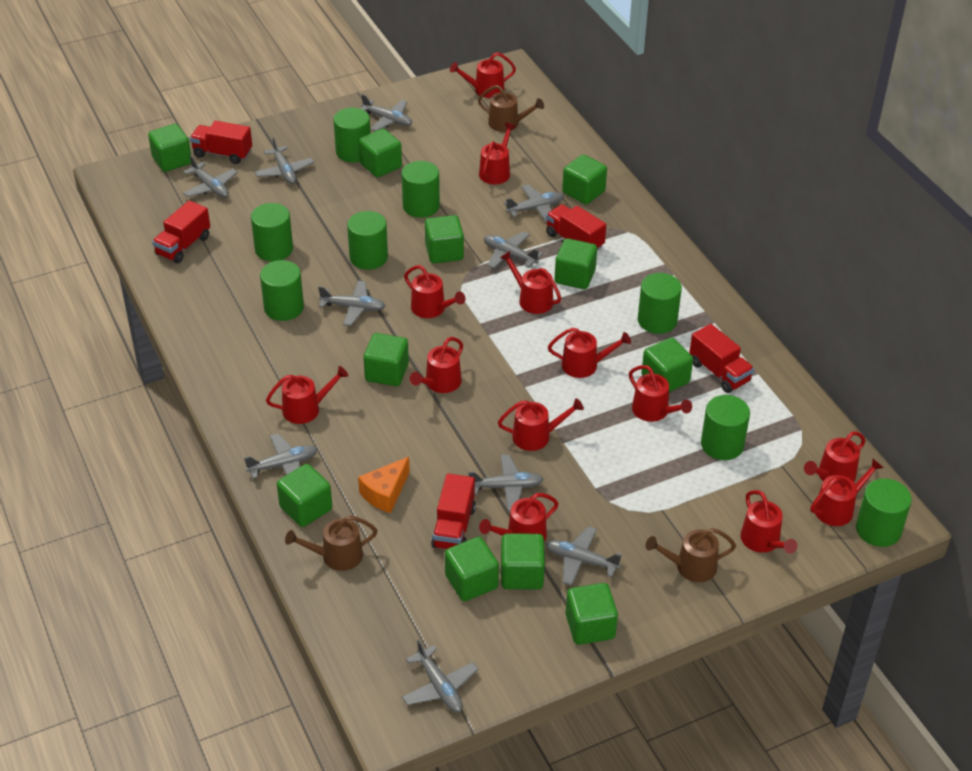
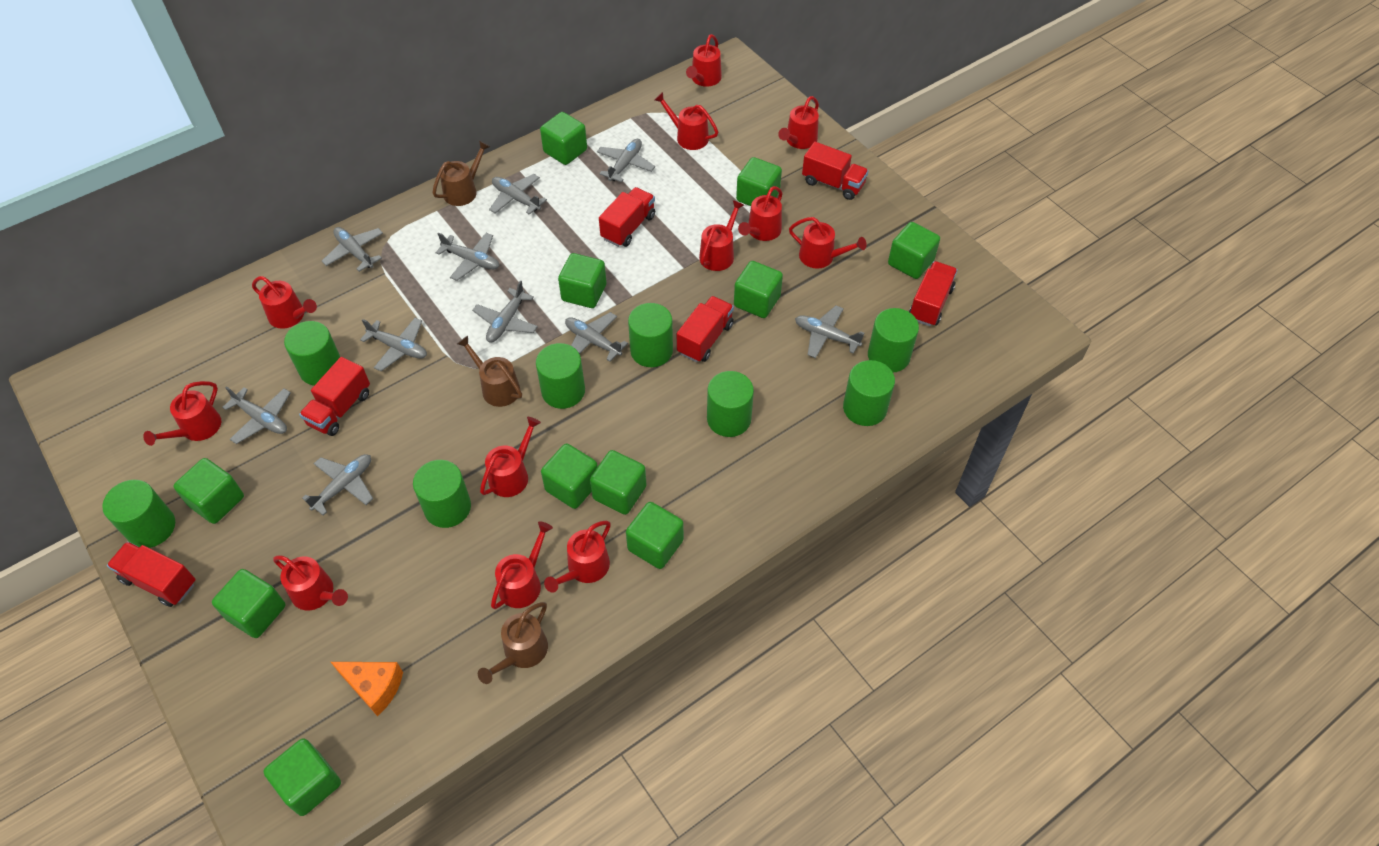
red truck: 5 -> 6
red watering can: 13 -> 12

